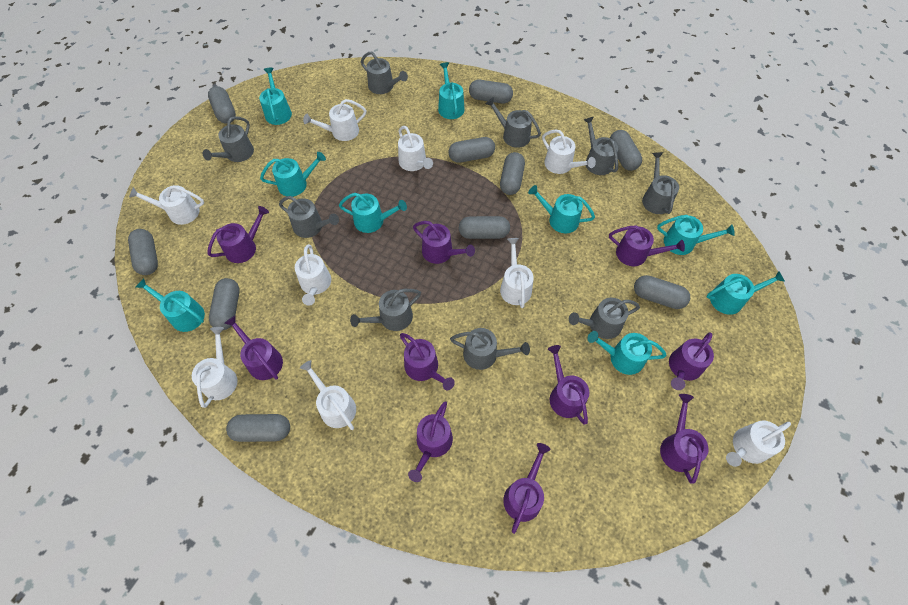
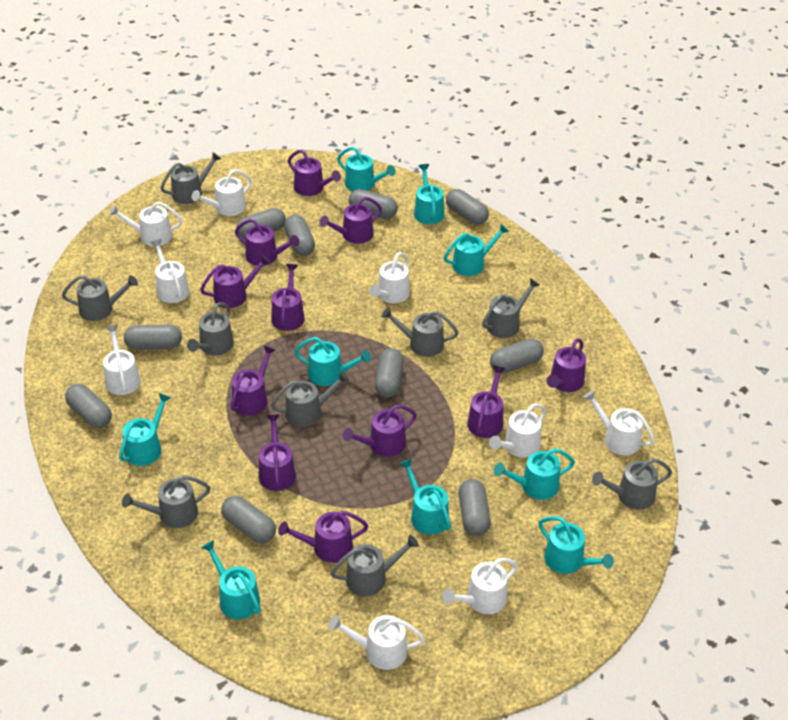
purple watering can: 10 -> 11

